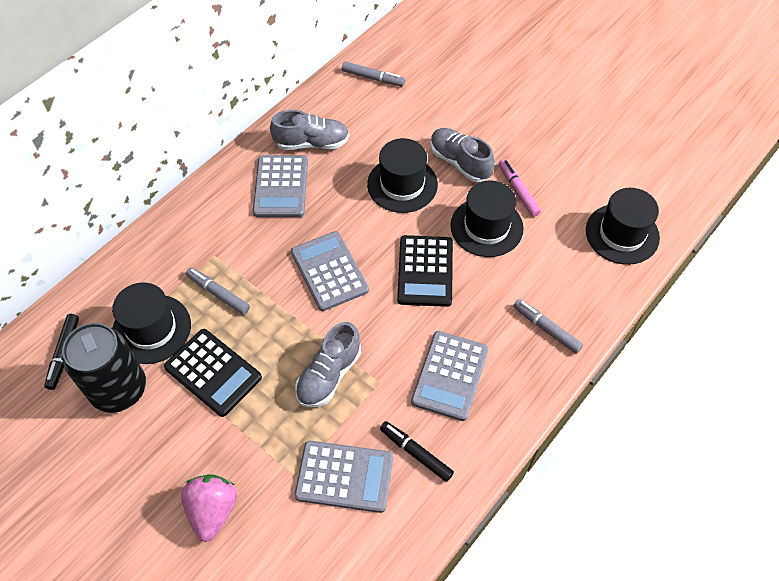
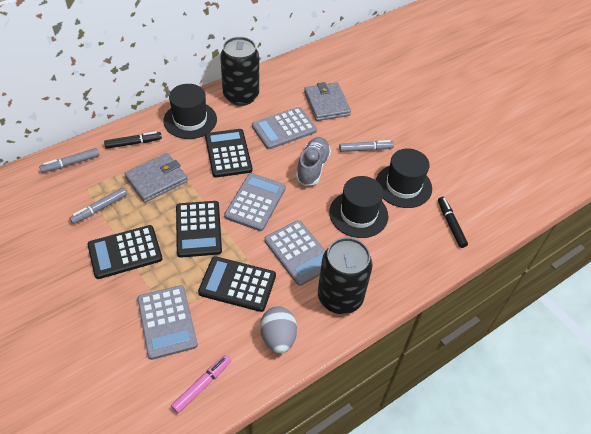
black calculator: 2 -> 4
black can: 1 -> 2
black hat: 4 -> 3
grey egg: 0 -> 1
grey shoe: 3 -> 1
grey wallet: 0 -> 2
pink strawberry: 1 -> 0

